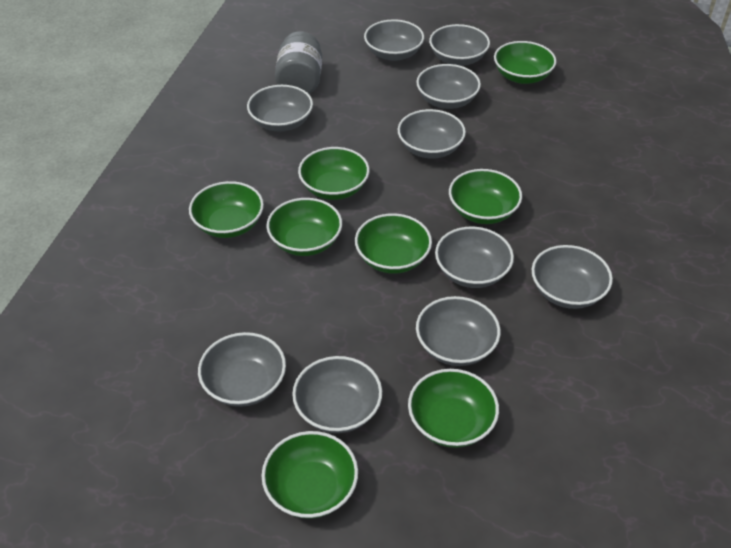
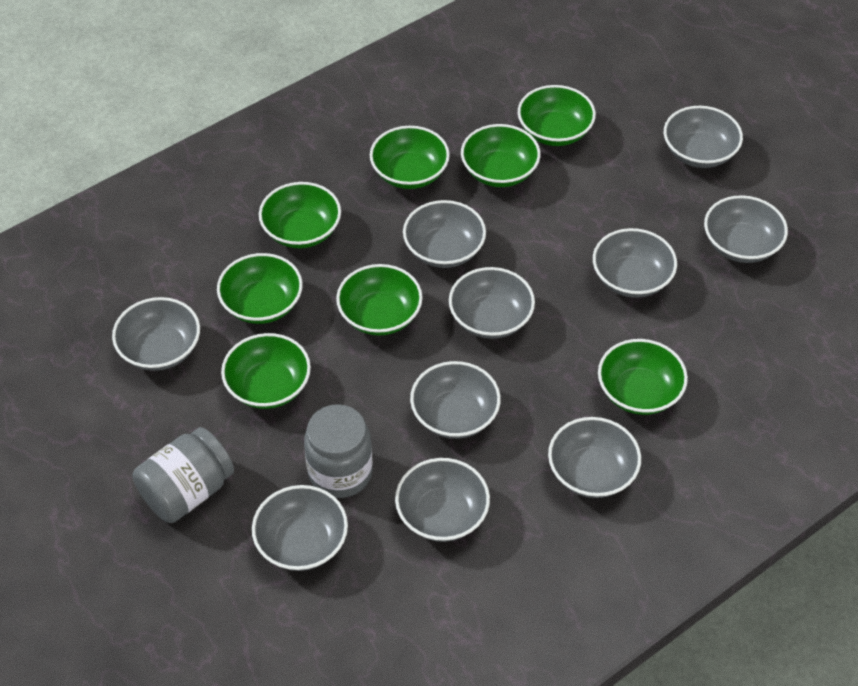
grey jar: 1 -> 2

